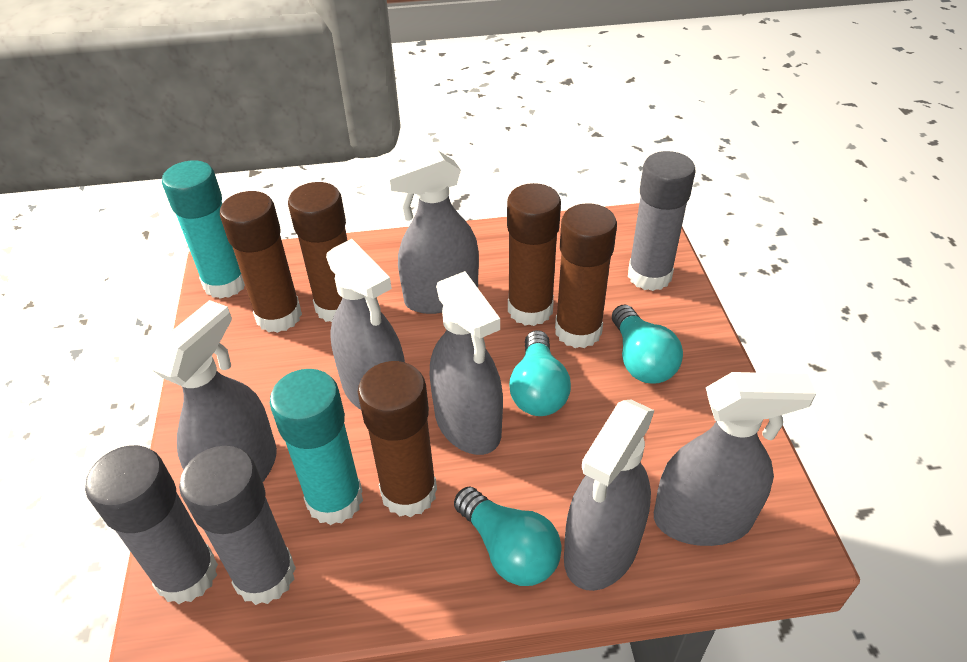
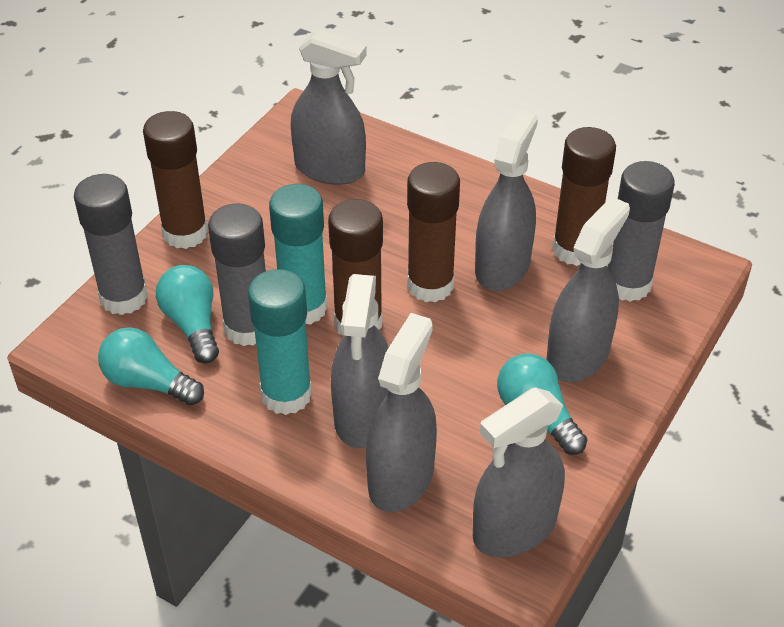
brown glue stick: 5 -> 4

